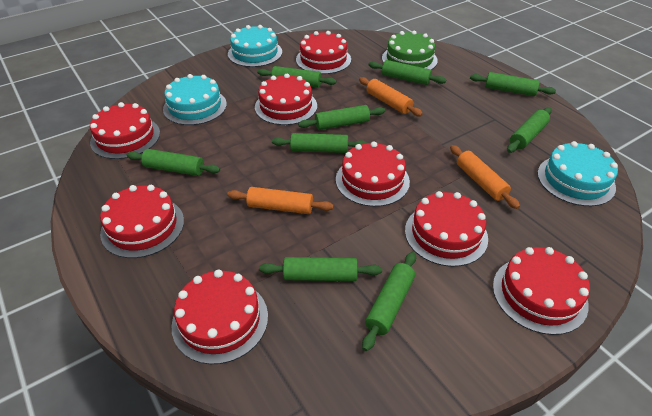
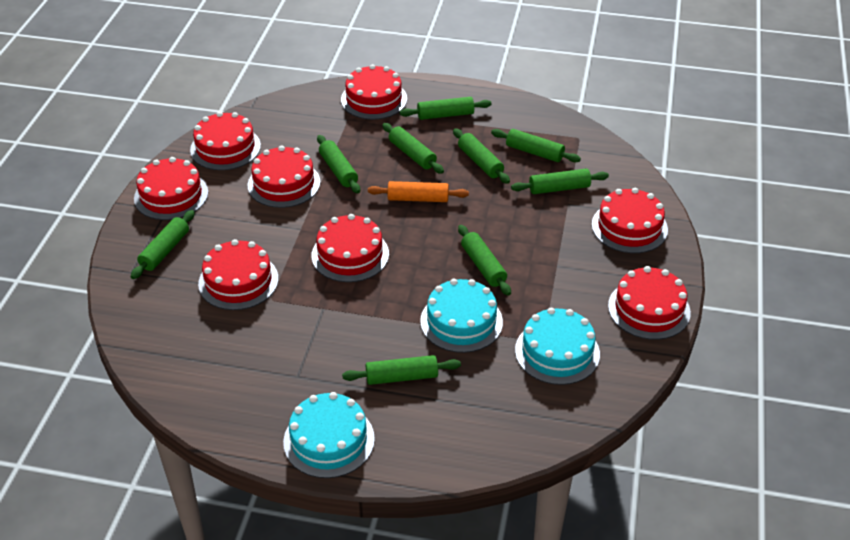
green cake: 1 -> 0
orange rolling pin: 3 -> 1

